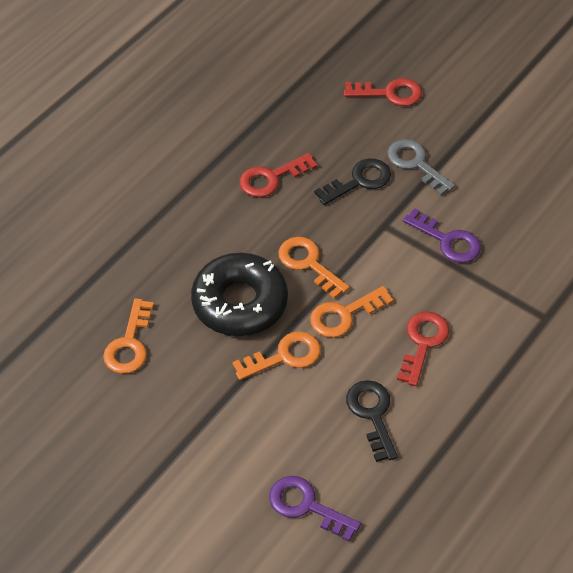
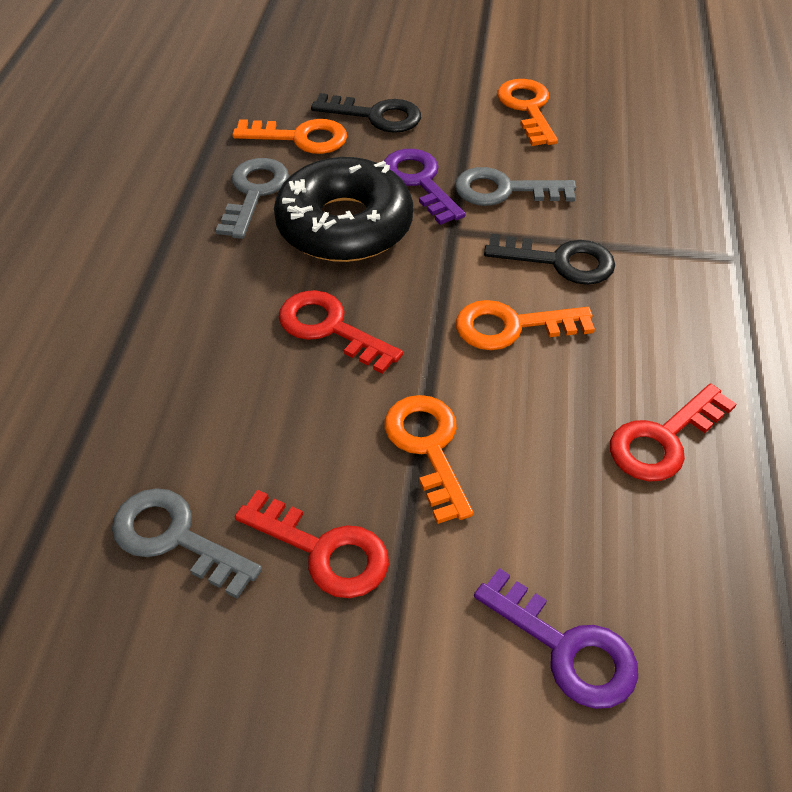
grey key: 1 -> 3

